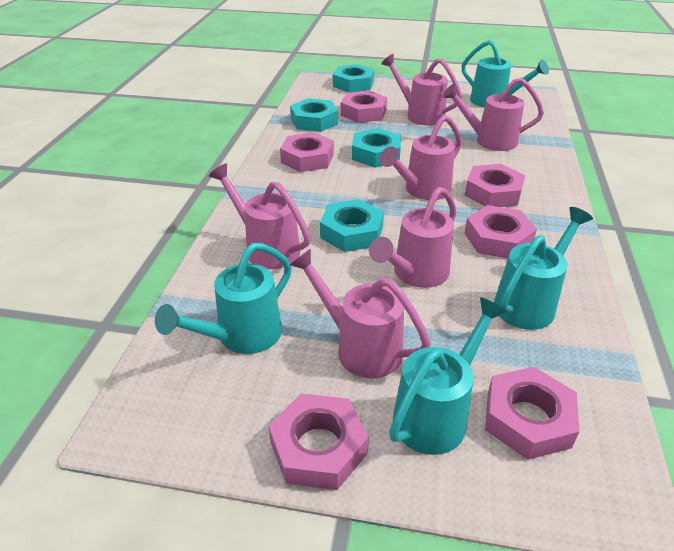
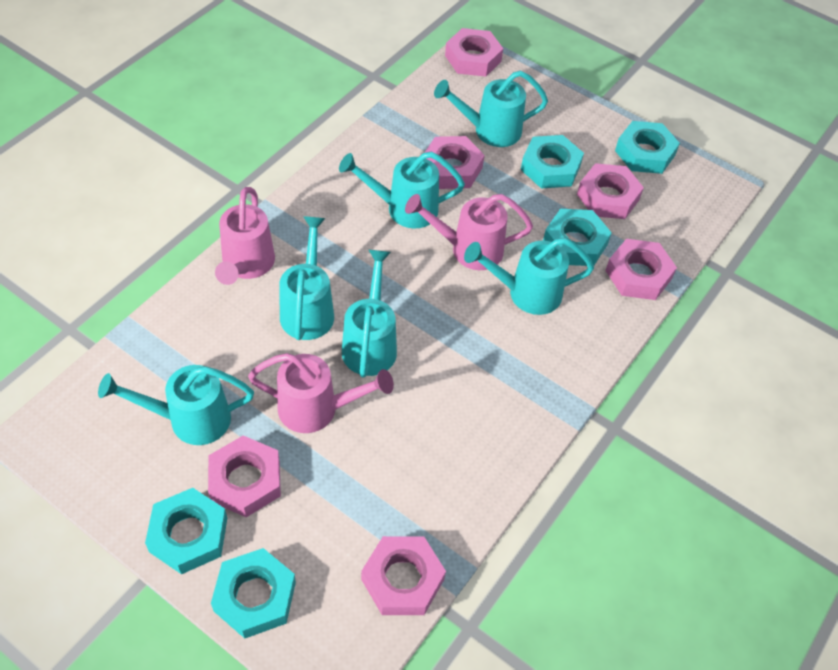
pink watering can: 6 -> 3
turquoise nut: 4 -> 5
turquoise watering can: 4 -> 6

